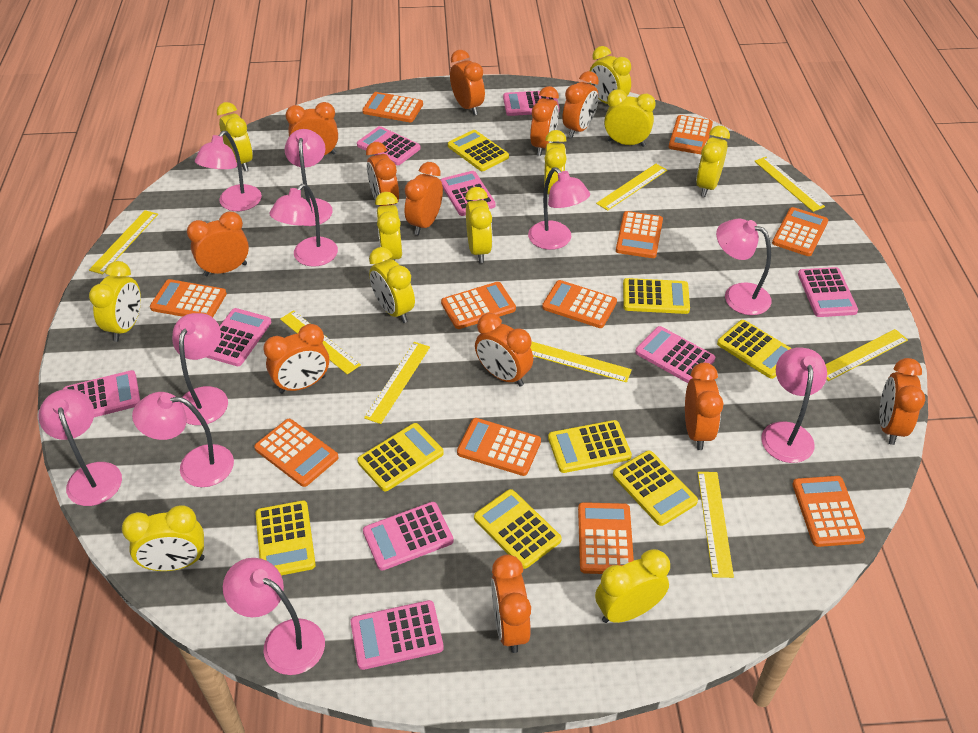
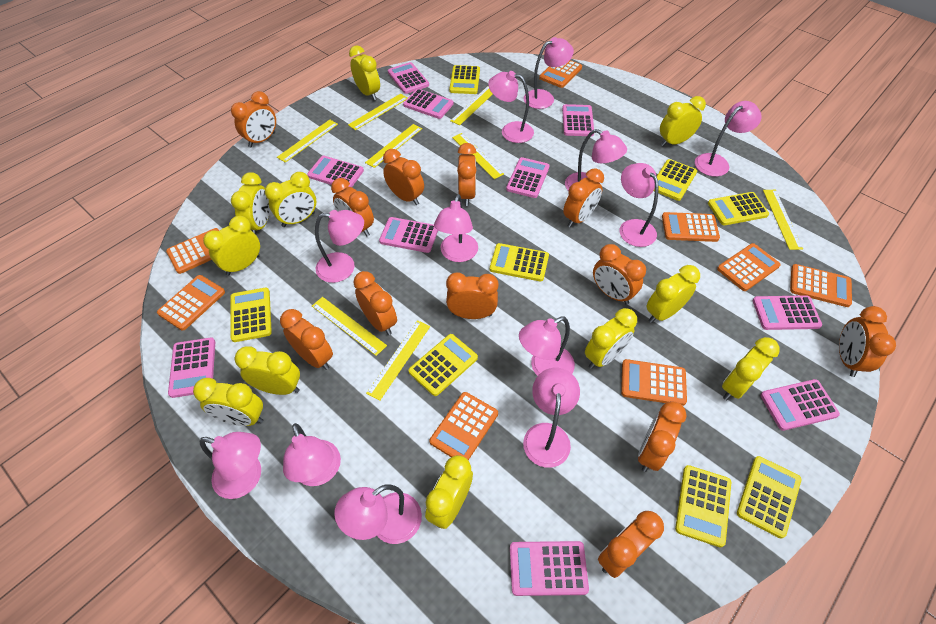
orange calculator: 11 -> 8
pink calculator: 9 -> 10
pink lamp: 10 -> 12

